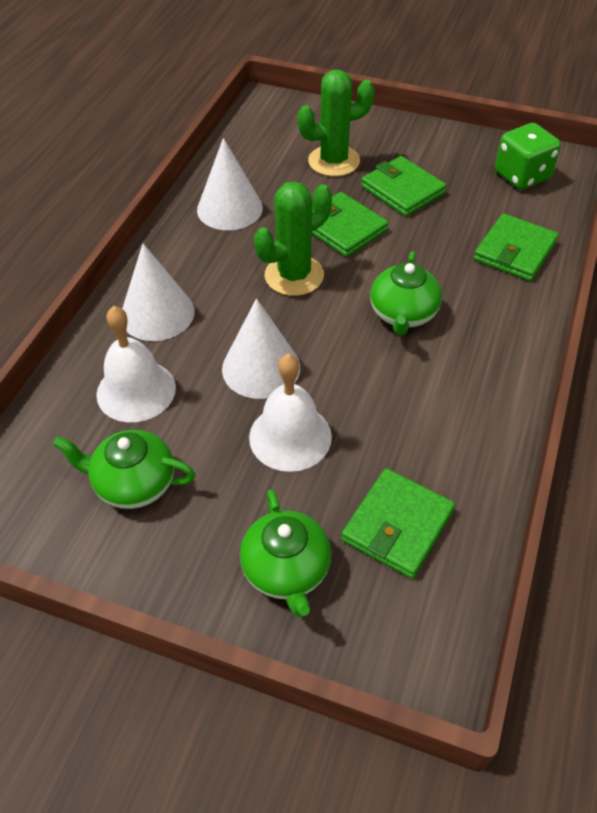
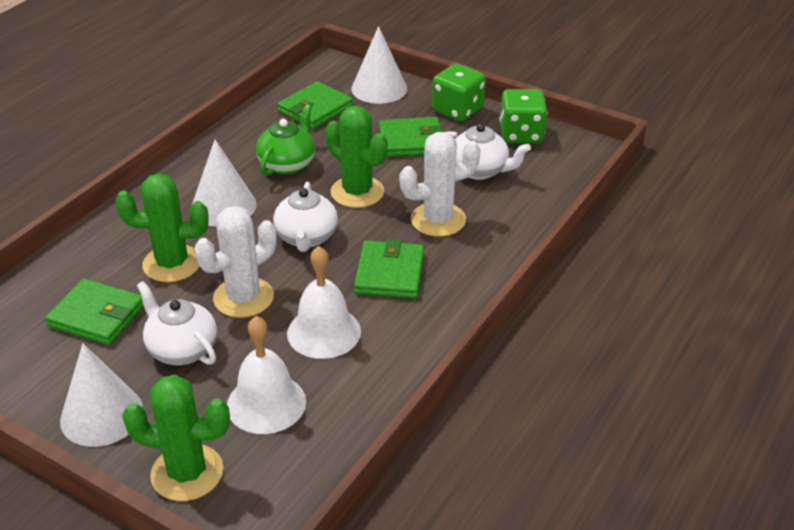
green cactus: 2 -> 3
green dice: 1 -> 2
green teapot: 3 -> 1
white cactus: 0 -> 2
white teapot: 0 -> 3

